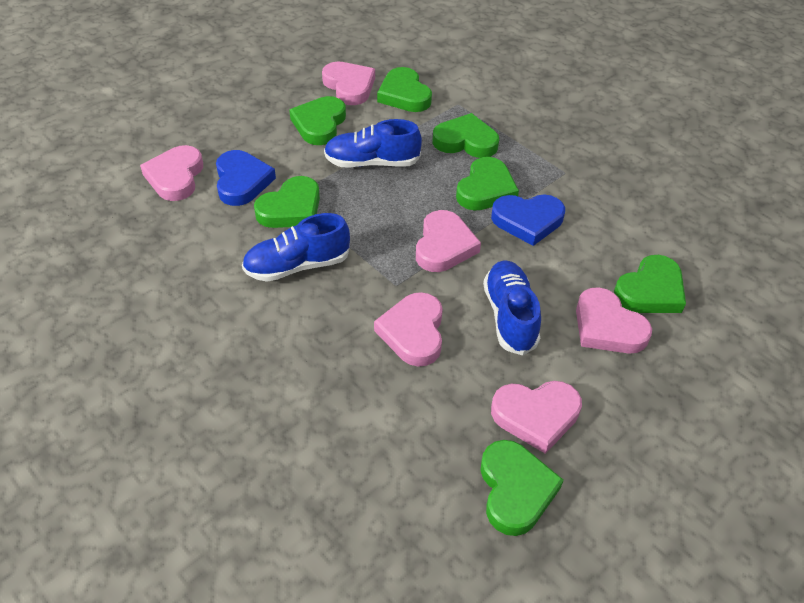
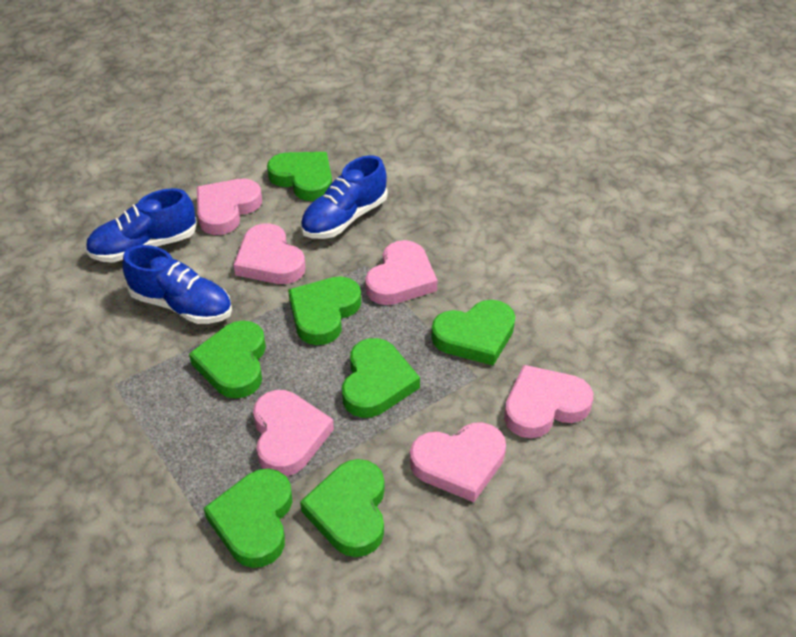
blue heart: 2 -> 0

